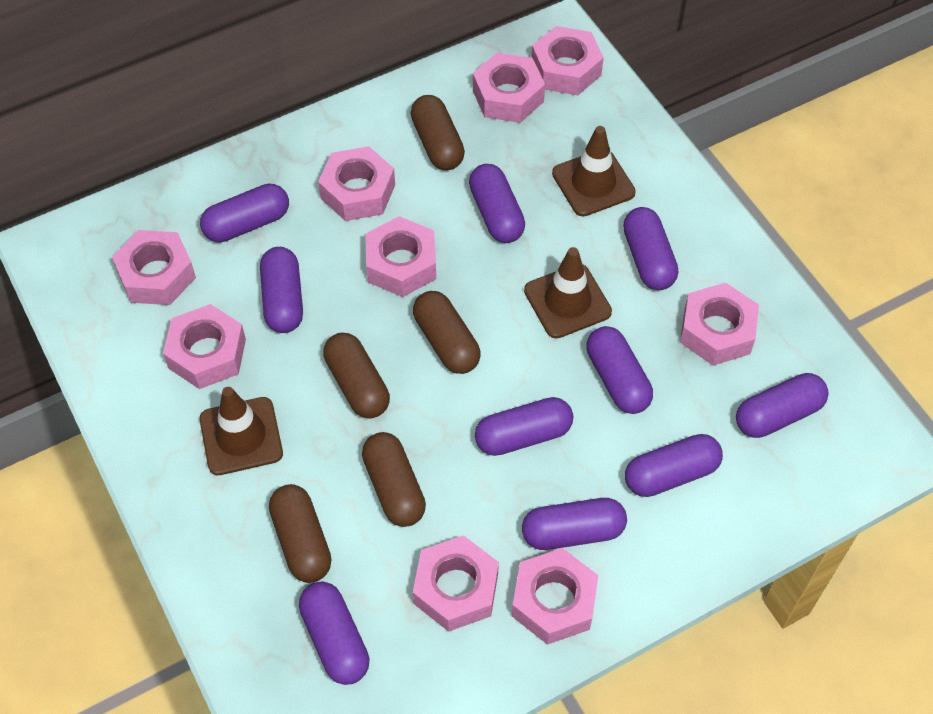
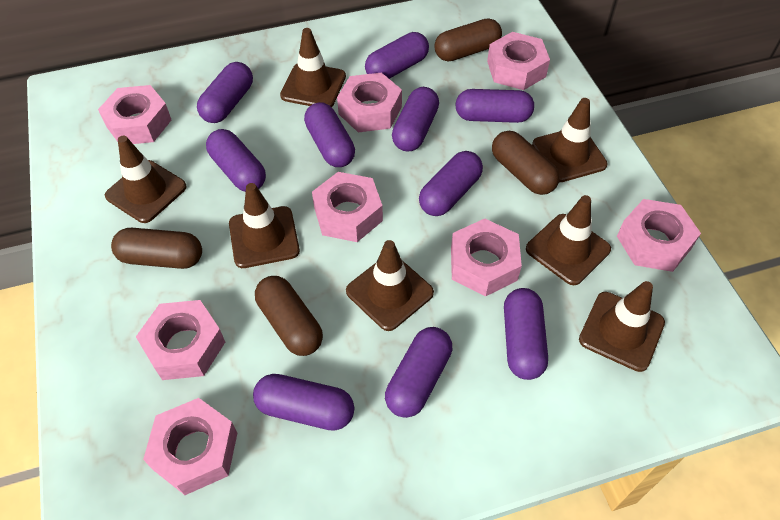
brown capsule: 5 -> 4
brown traffic cone: 3 -> 7
pink nut: 9 -> 8

